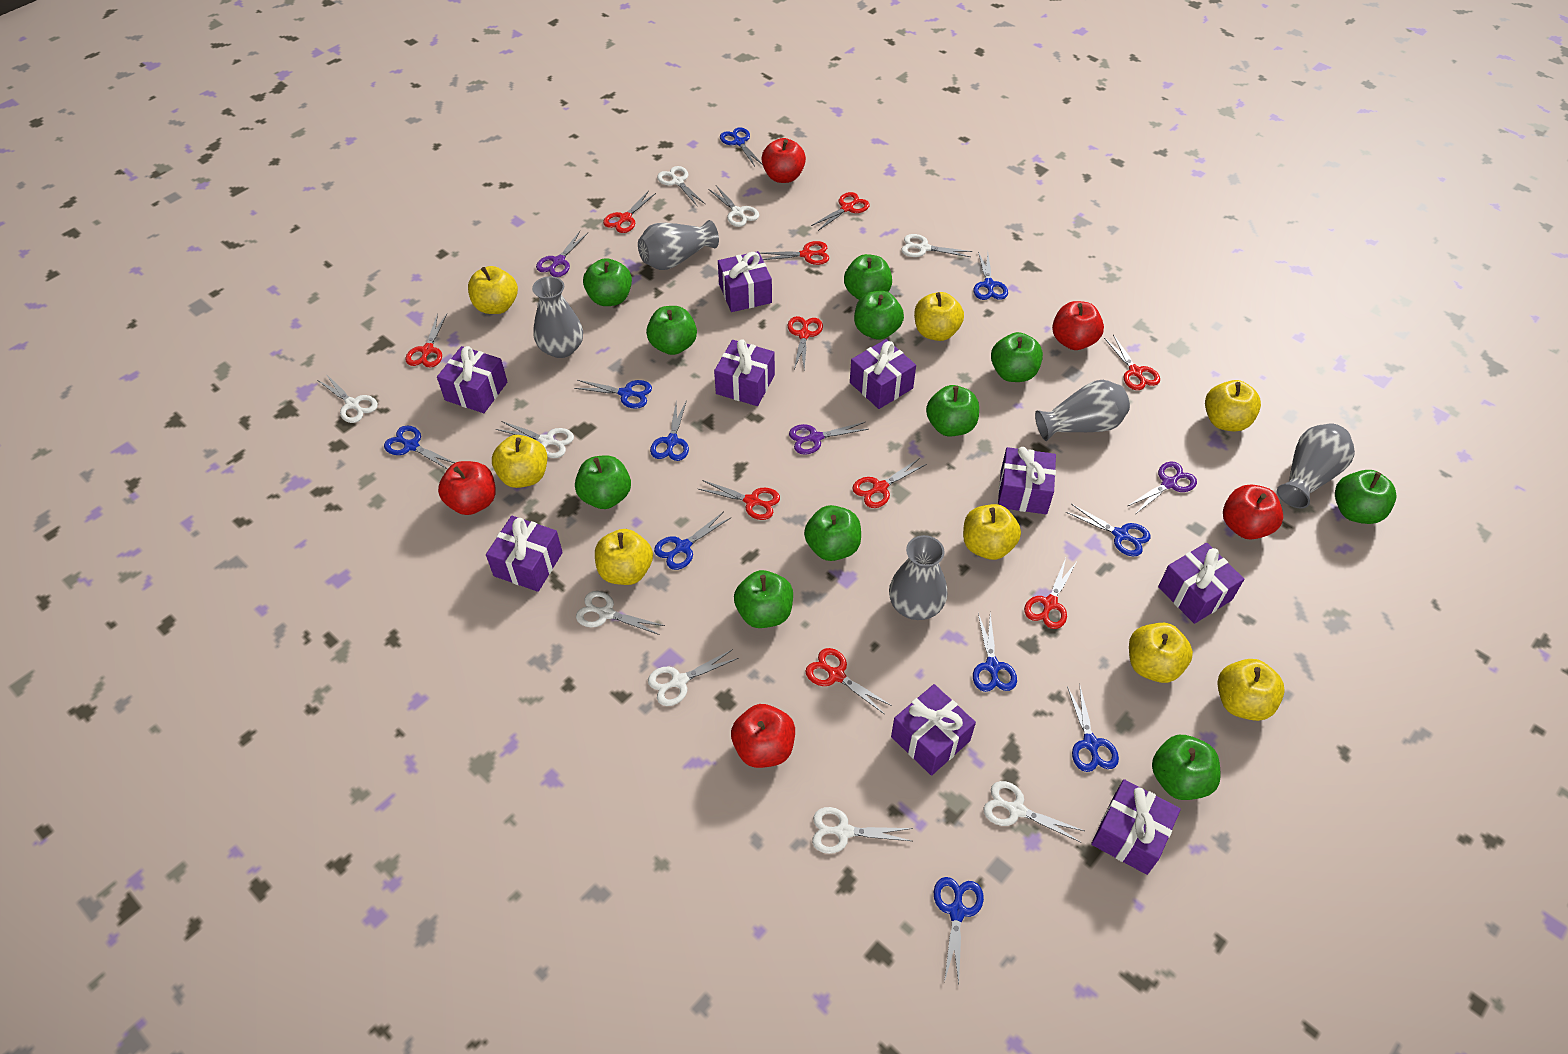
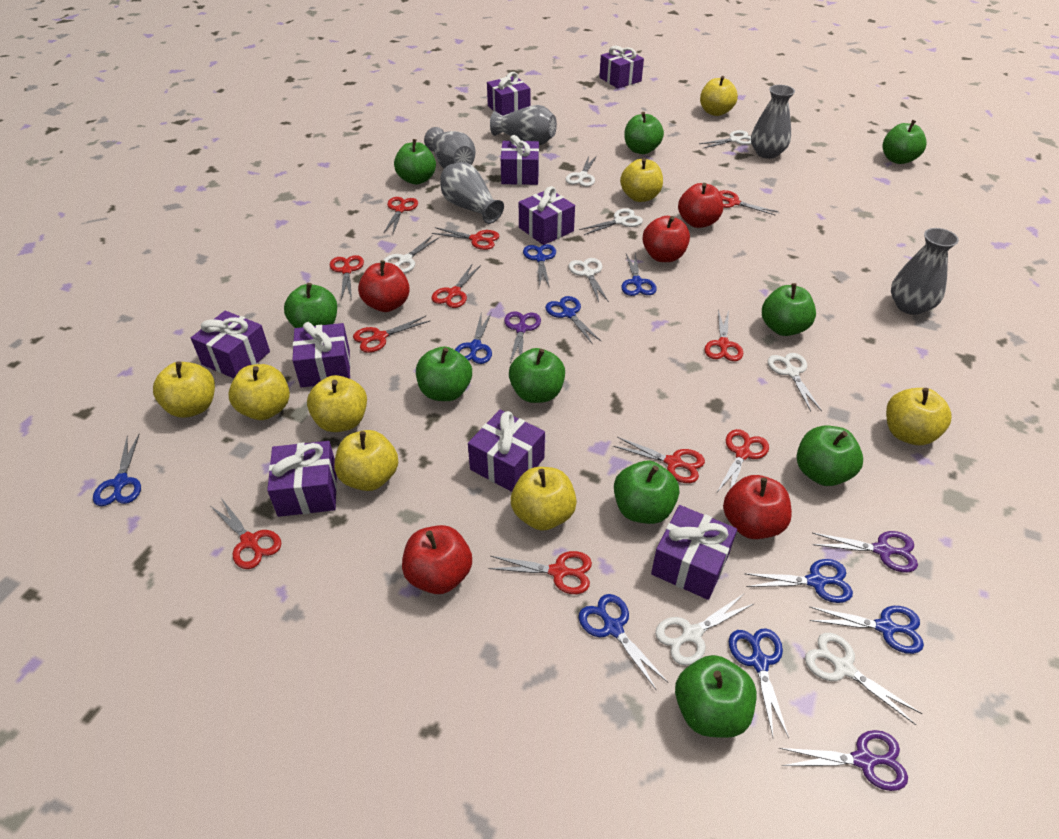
blue scissors: 10 -> 9
green apple: 11 -> 10
red scissors: 10 -> 11
white scissors: 9 -> 8

